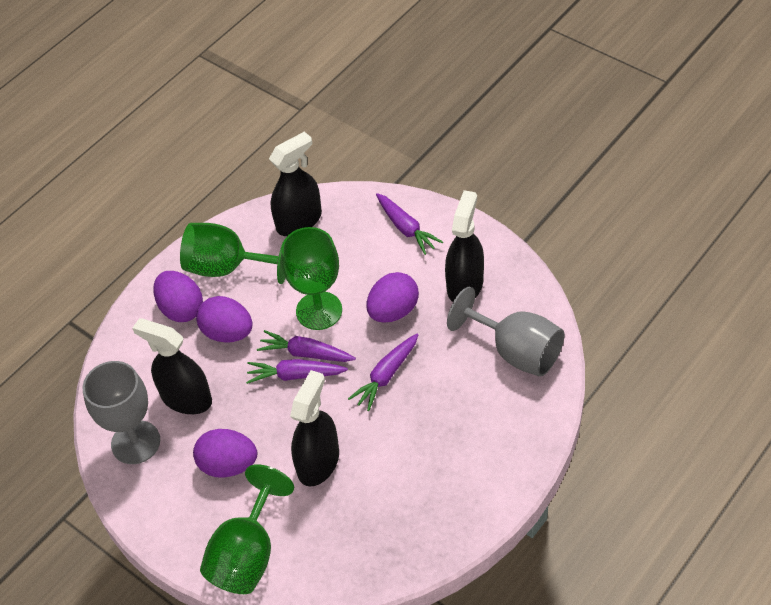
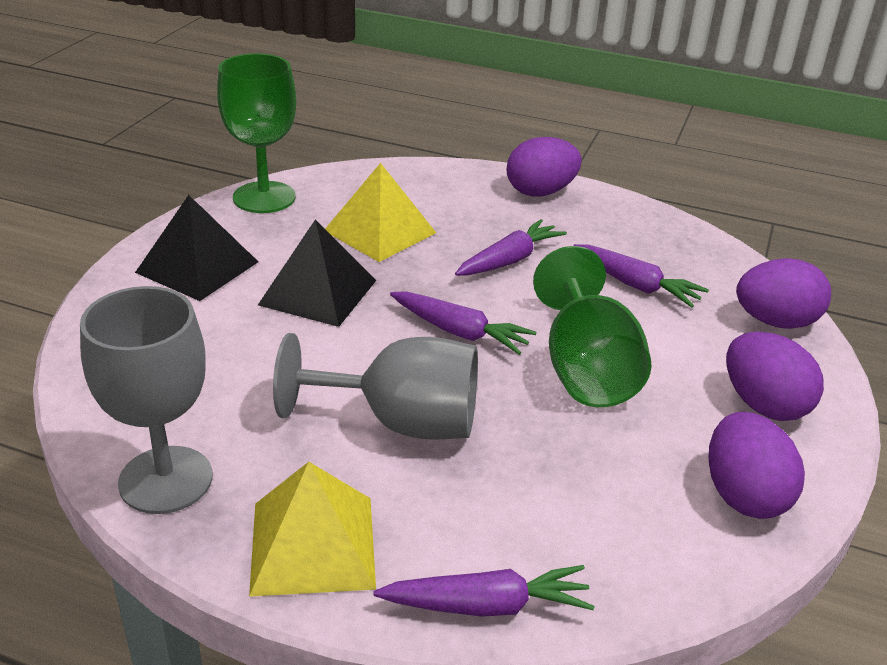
black pyramid: 0 -> 2
black spray bottle: 4 -> 0
green goblet: 3 -> 2
yellow pyramid: 0 -> 2

